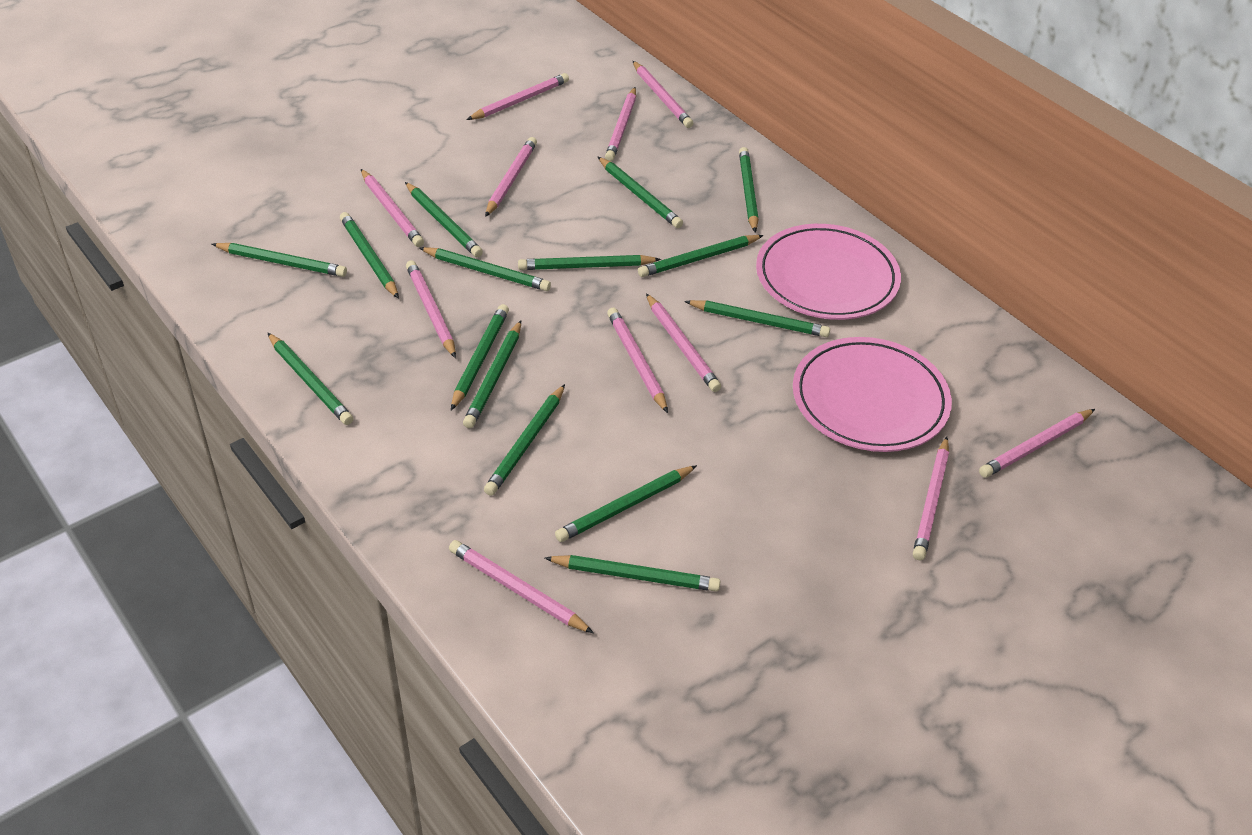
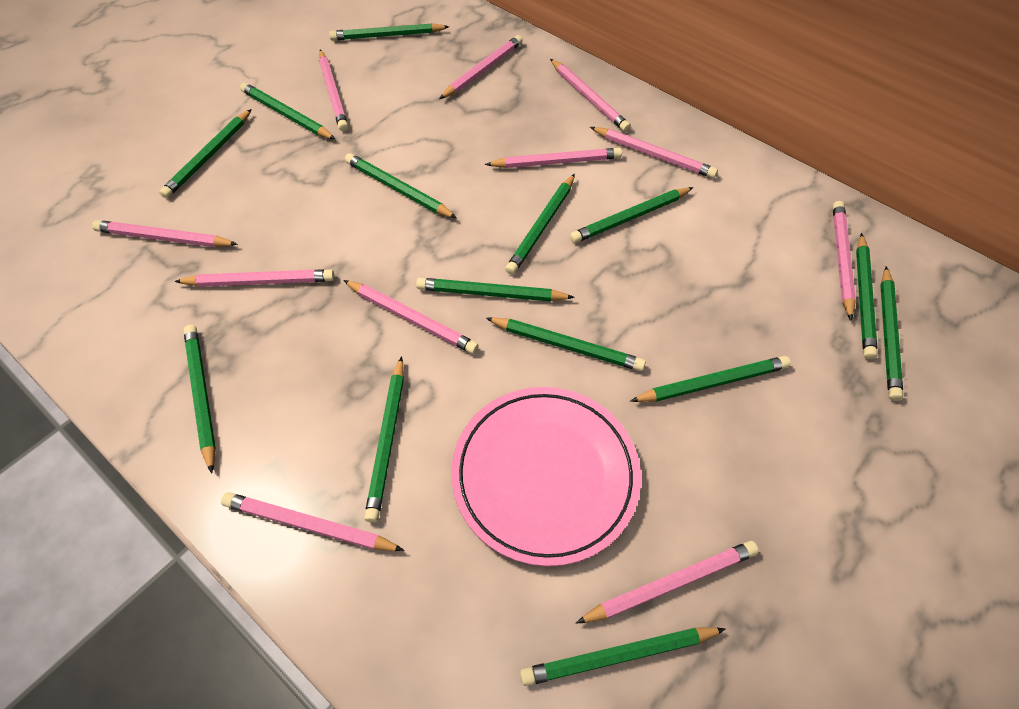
green pencil: 15 -> 14
pink plate: 2 -> 1

